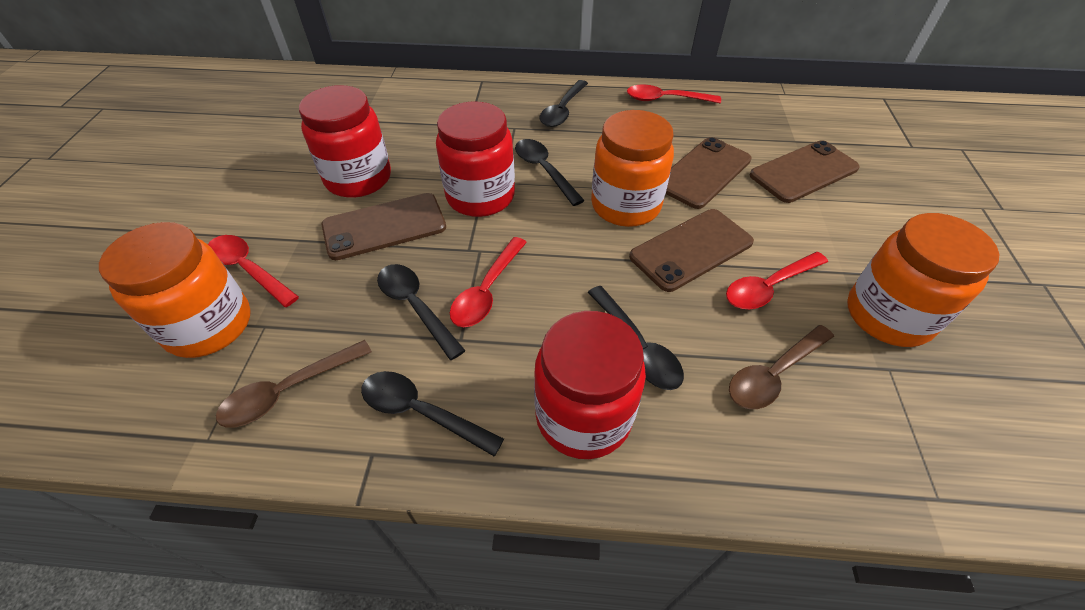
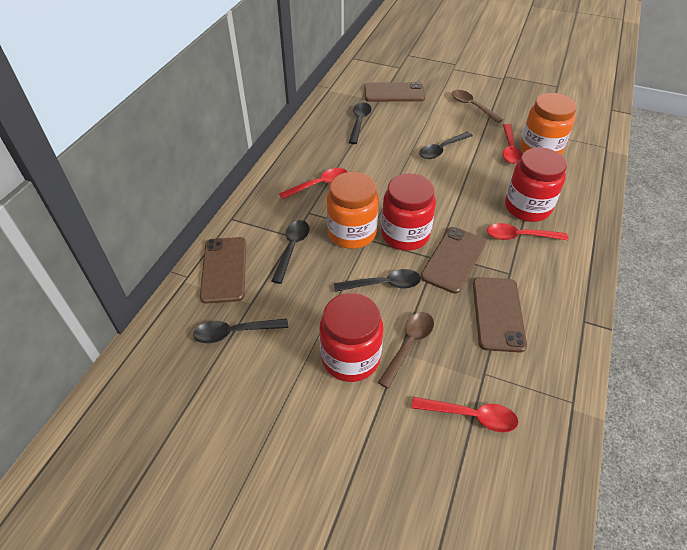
orange jar: 3 -> 2

